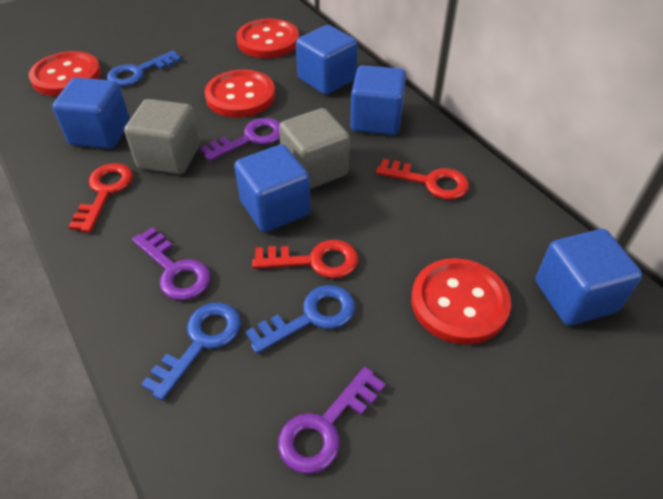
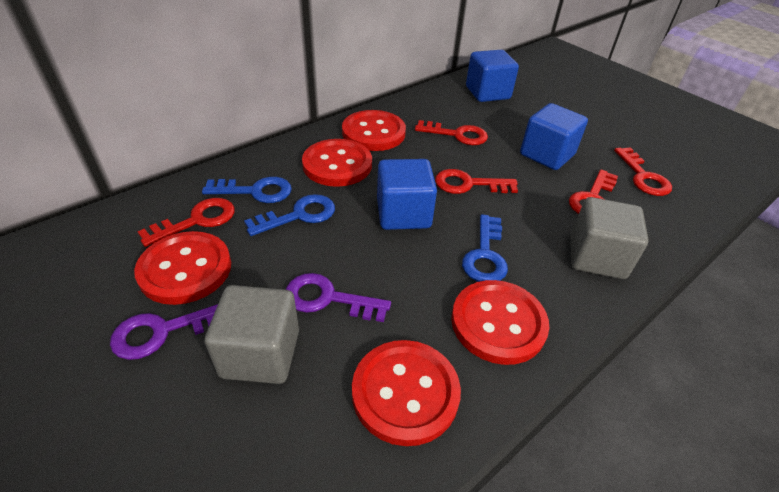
blue cube: 5 -> 3
purple key: 3 -> 2
red button: 4 -> 5
red key: 3 -> 5

